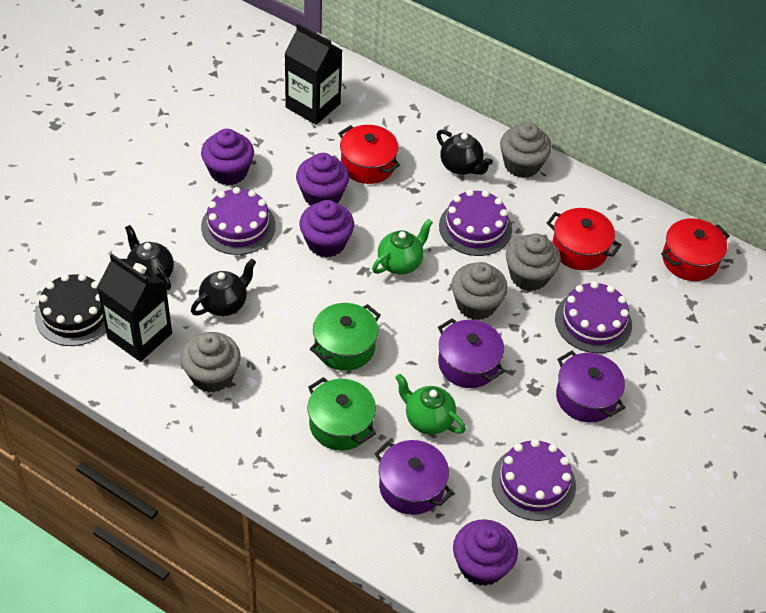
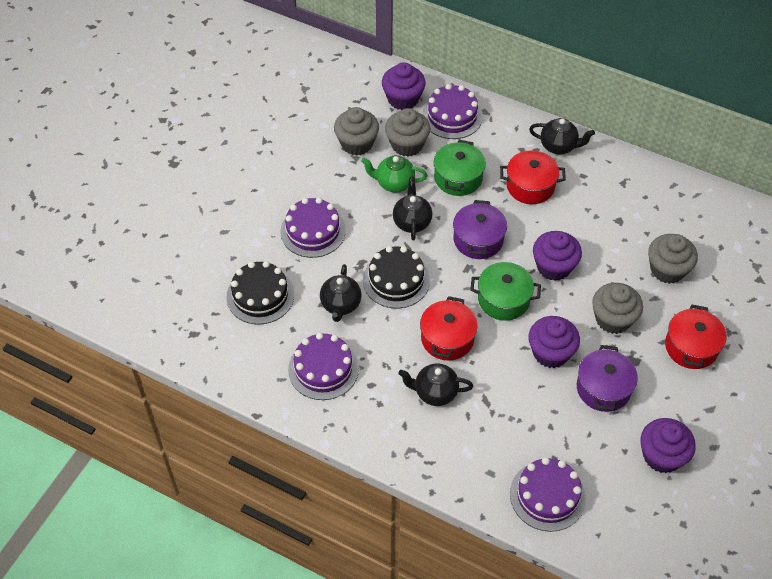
black cake: 1 -> 2
black carton: 2 -> 0
black teapot: 3 -> 4
green teapot: 2 -> 1
purple pot: 3 -> 2

